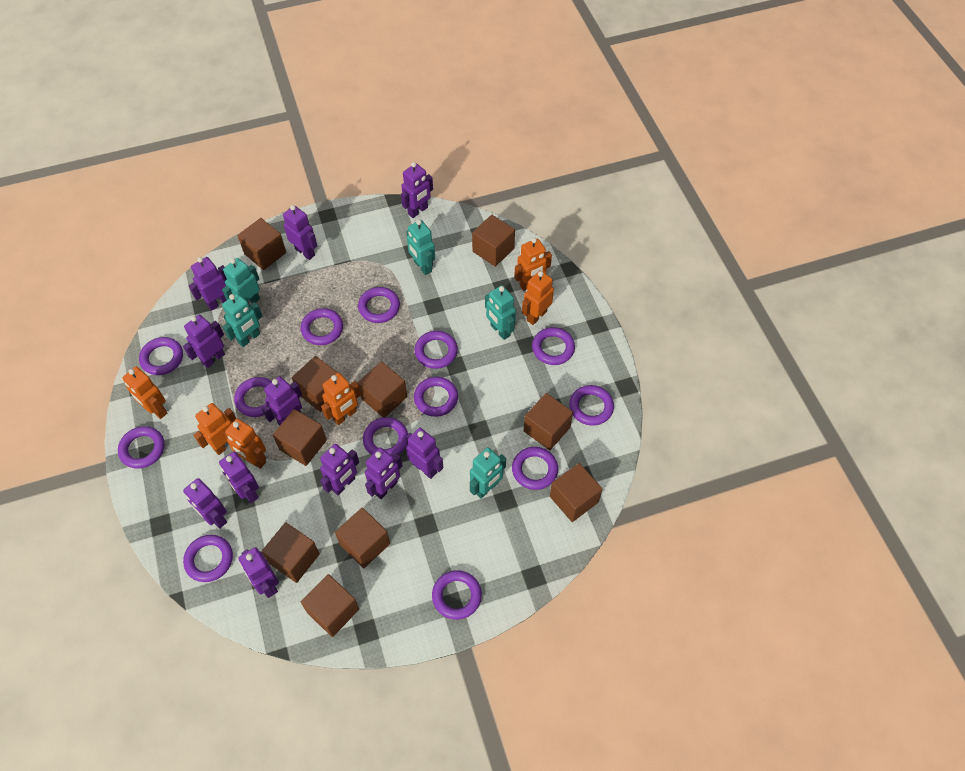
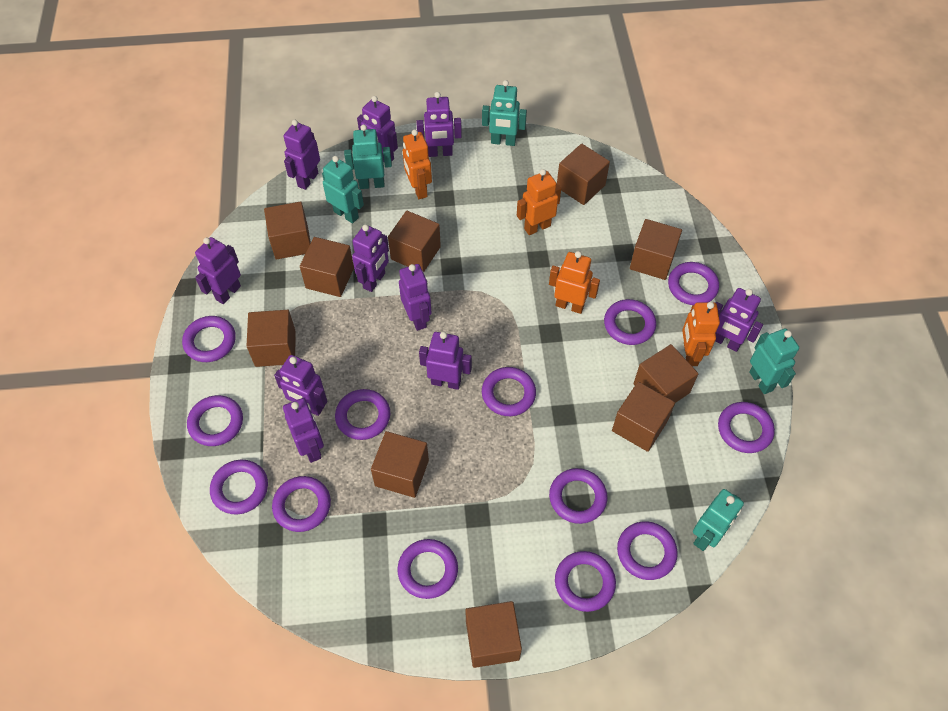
orange robot: 6 -> 4
purple robot: 11 -> 10

